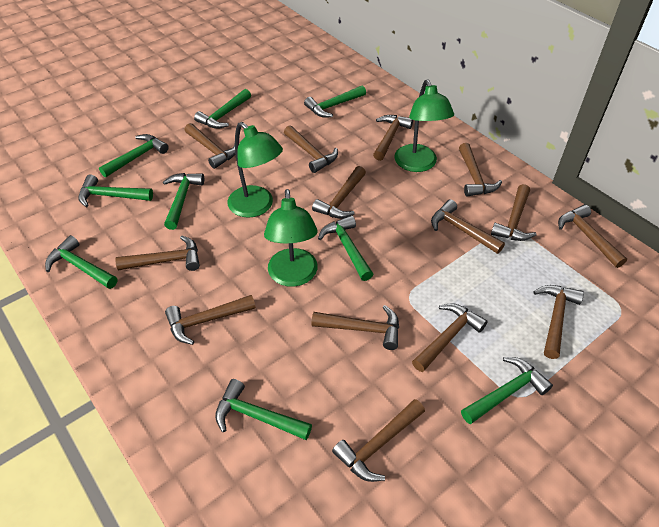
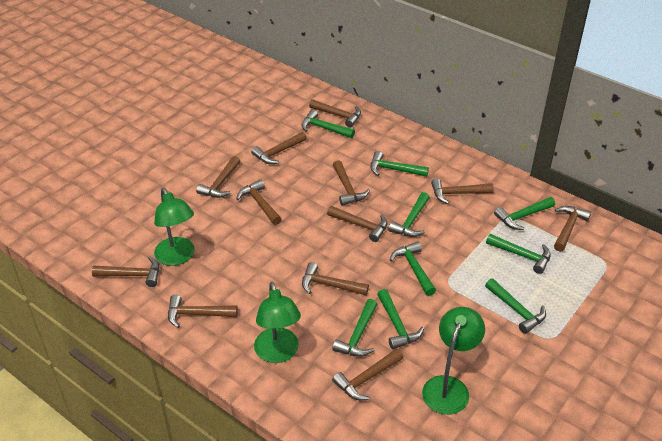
brown hammer: 14 -> 12

